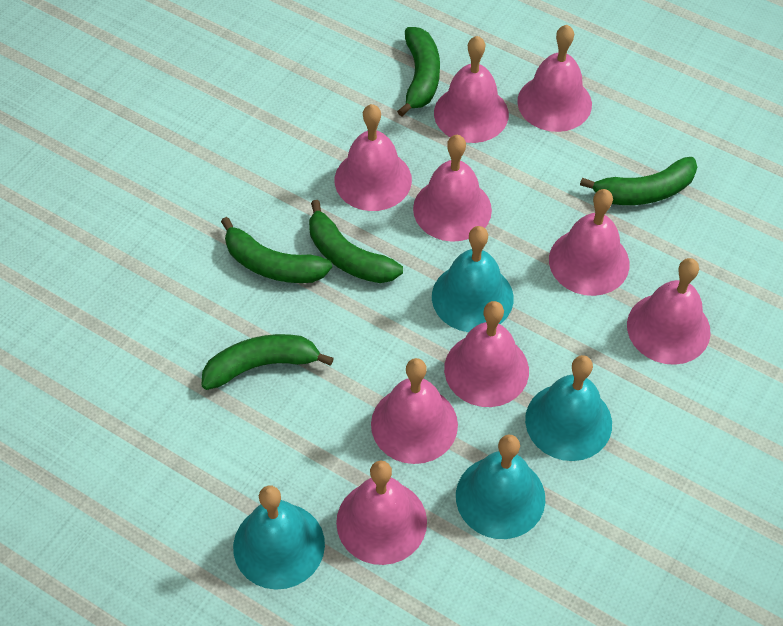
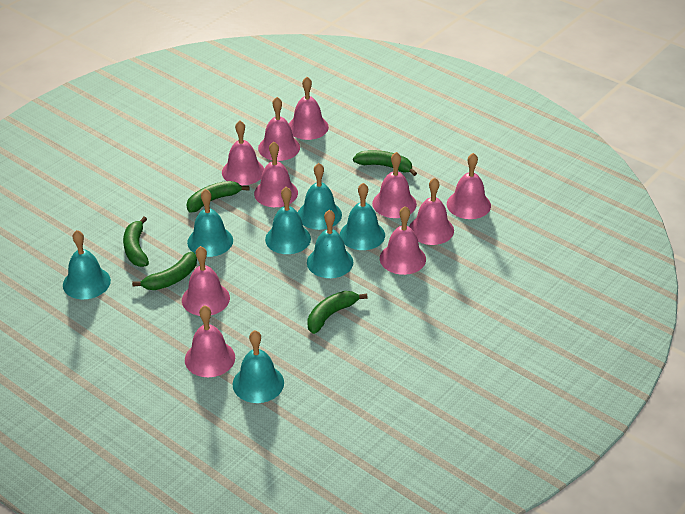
pink bell: 9 -> 10
turquoise bell: 4 -> 7

